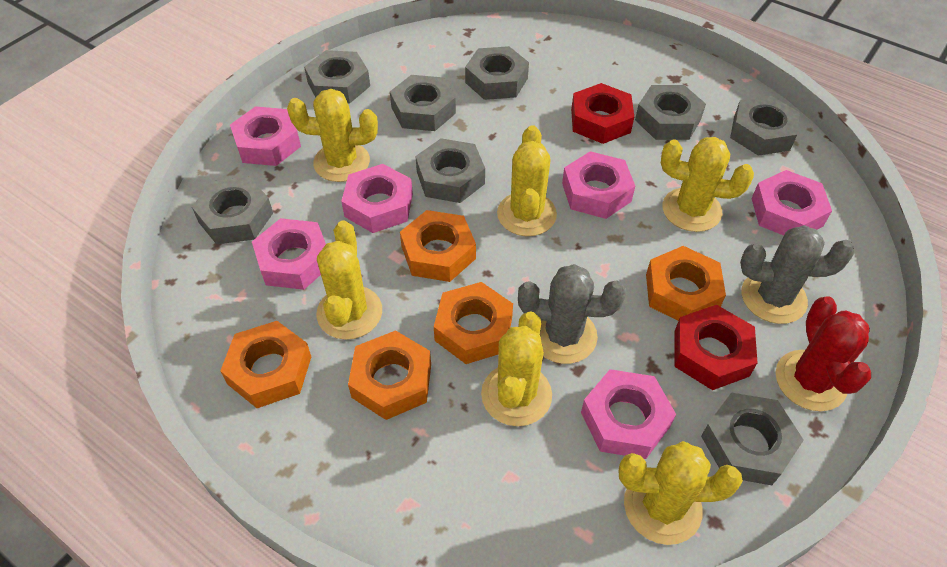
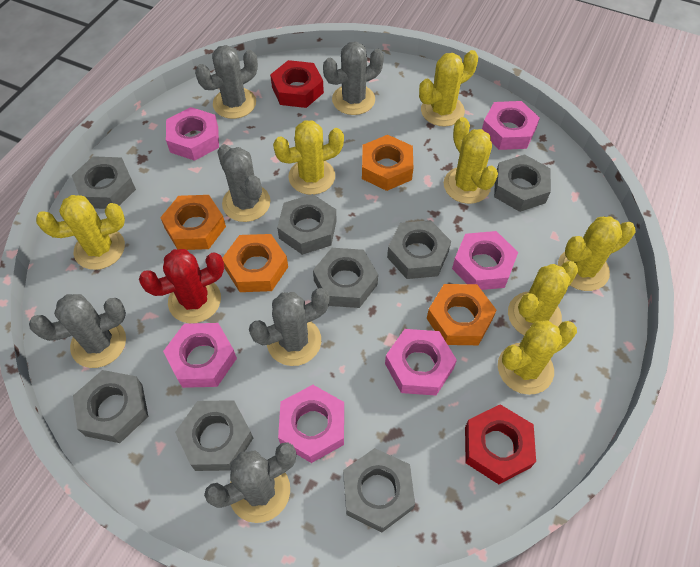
grey cactus: 2 -> 6
orange nut: 5 -> 4
yellow cactus: 6 -> 7

